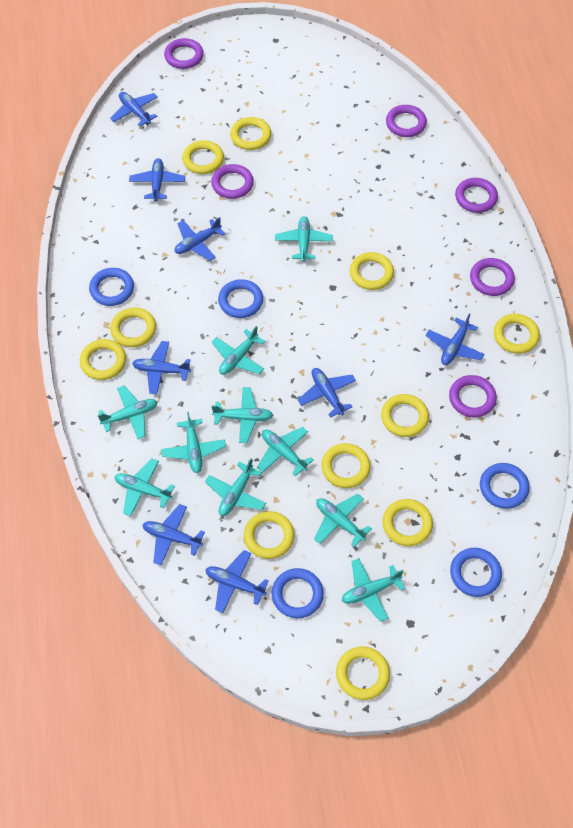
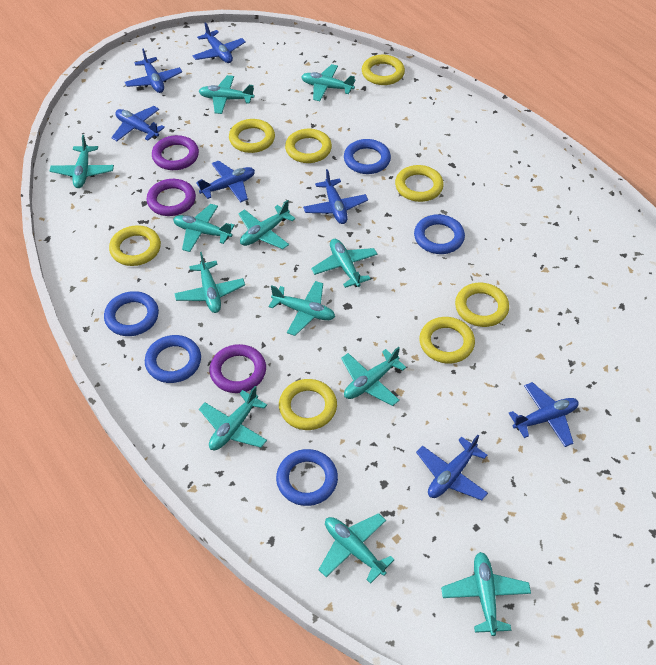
blue plane: 8 -> 7
purple ring: 6 -> 3
turquoise plane: 10 -> 12
yellow ring: 11 -> 8

